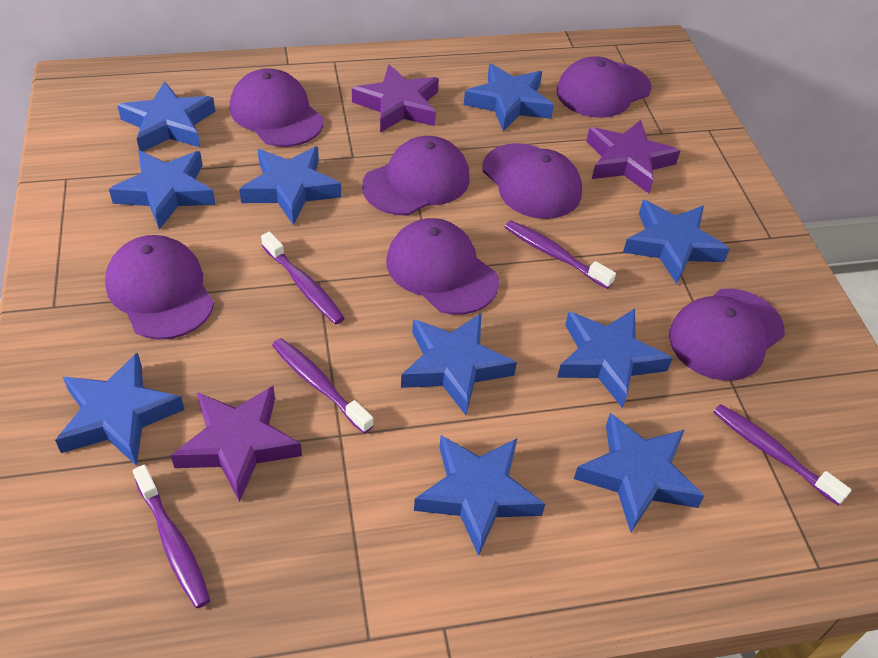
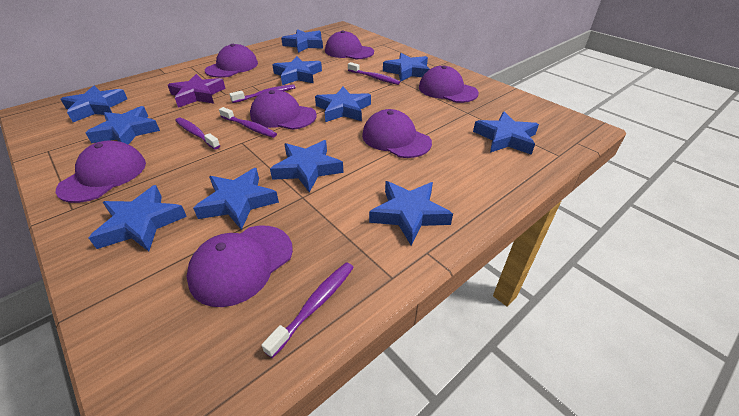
blue star: 10 -> 11
purple star: 3 -> 1

